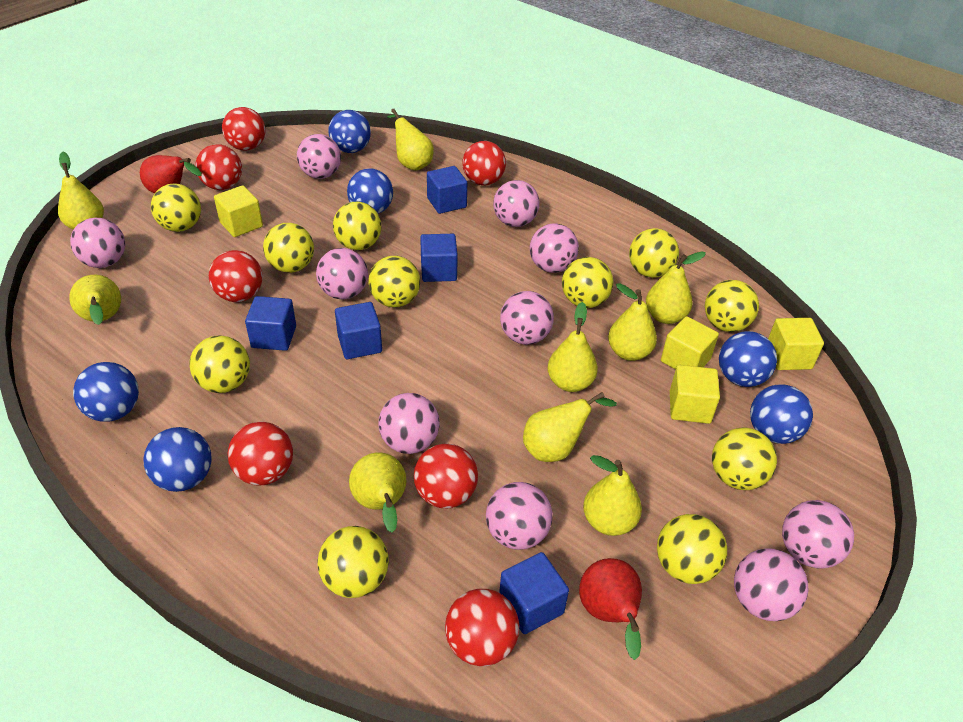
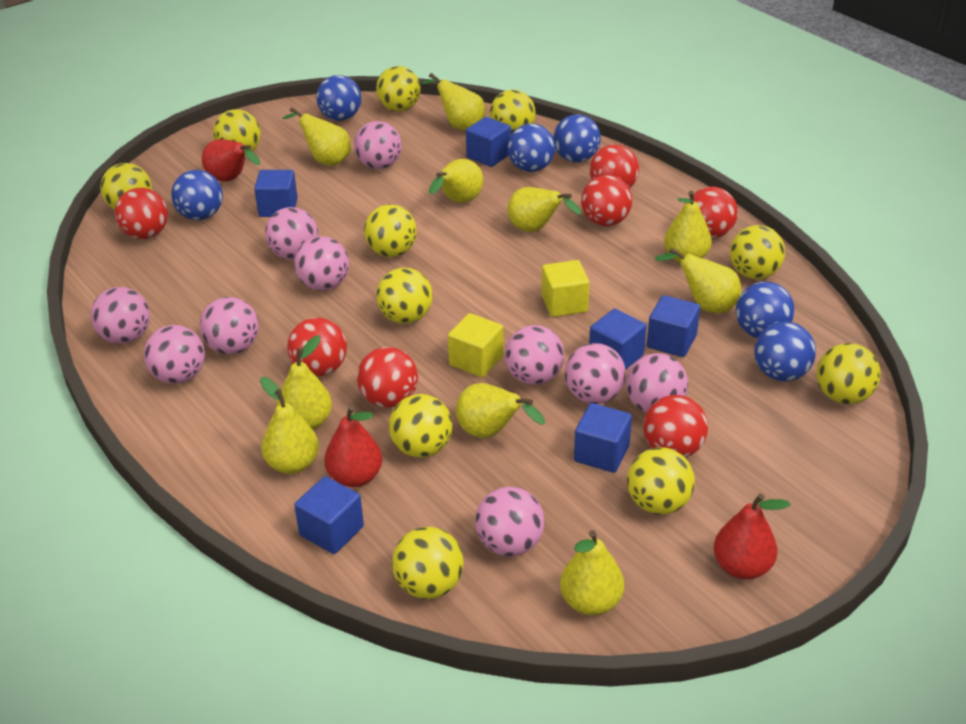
blue cube: 5 -> 6
red pear: 2 -> 3
yellow cube: 4 -> 2
yellow pear: 9 -> 10

